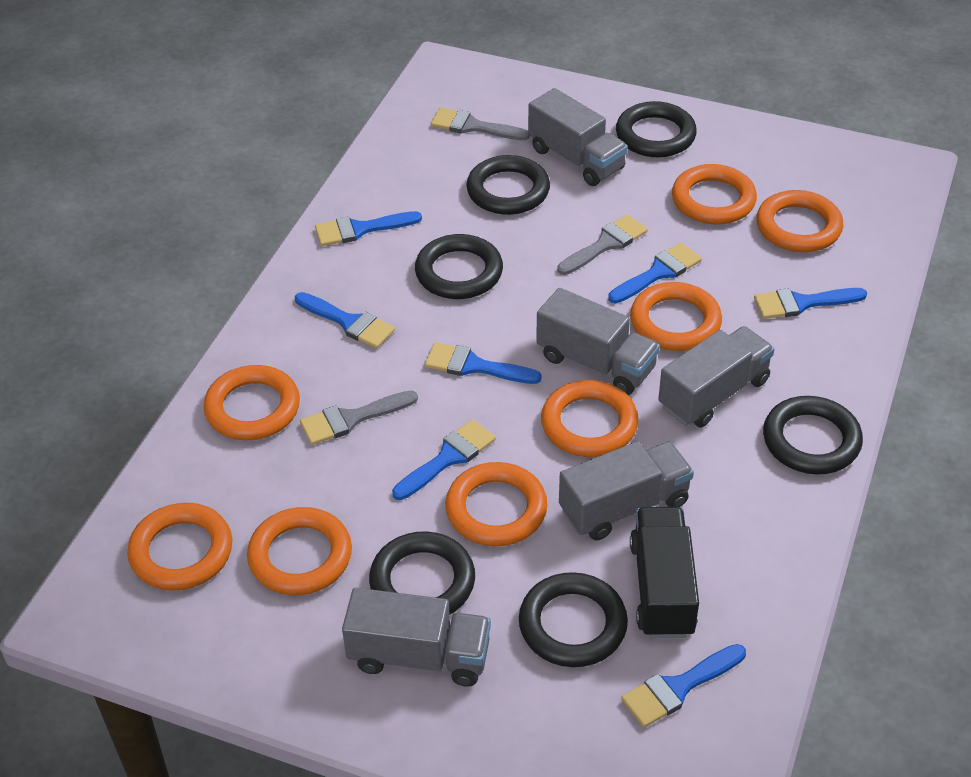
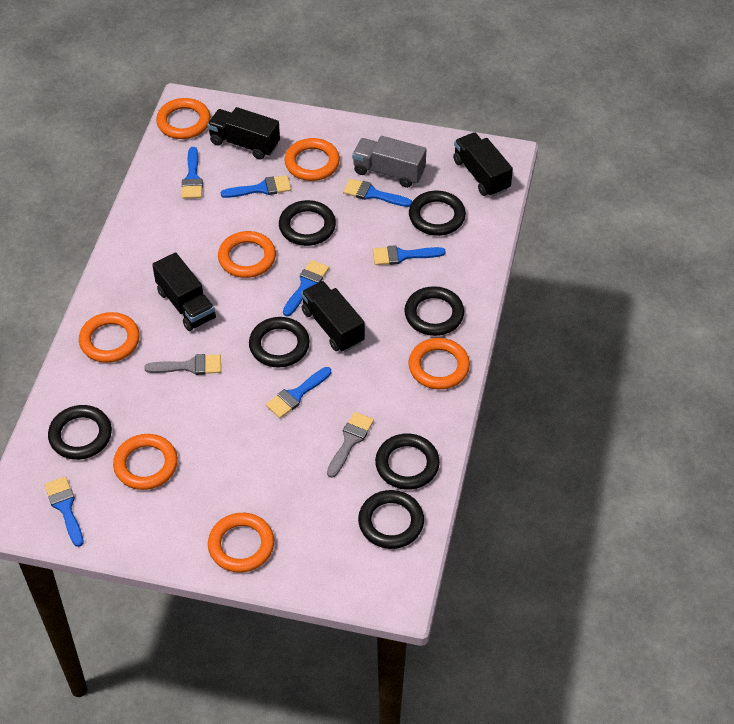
black ring: 6 -> 7
black truck: 1 -> 4
grey brush: 3 -> 2
grey truck: 5 -> 1
orange ring: 8 -> 7

